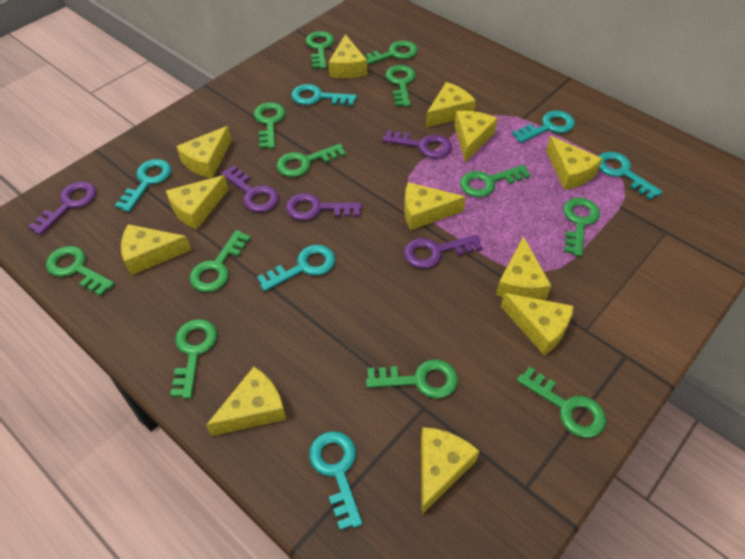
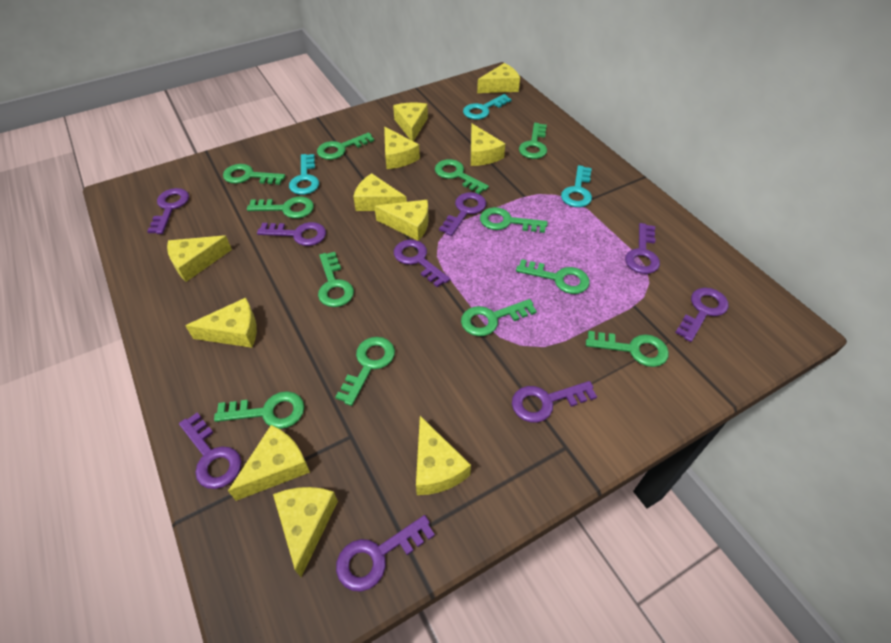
purple key: 5 -> 9
turquoise key: 6 -> 3
yellow cheese: 12 -> 11

